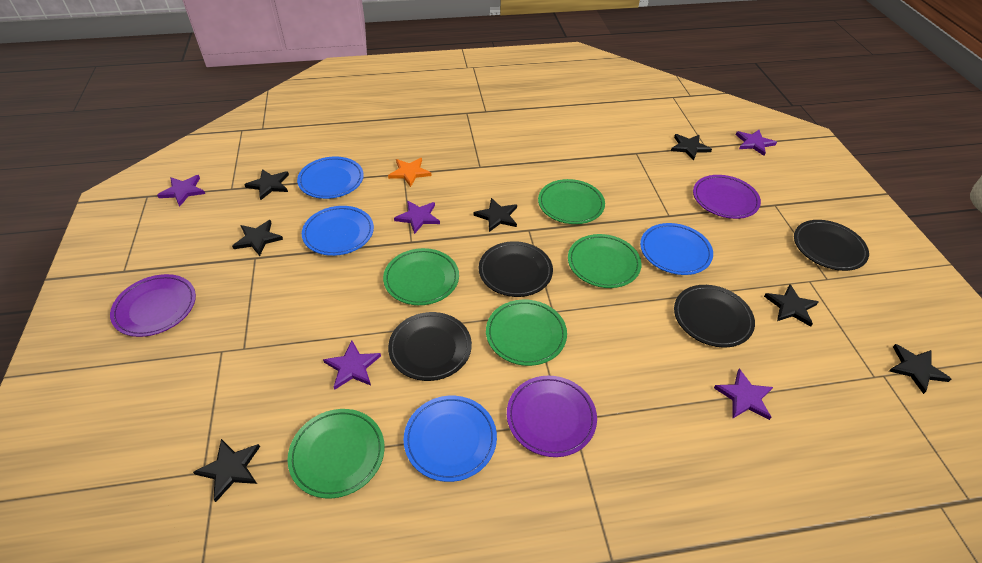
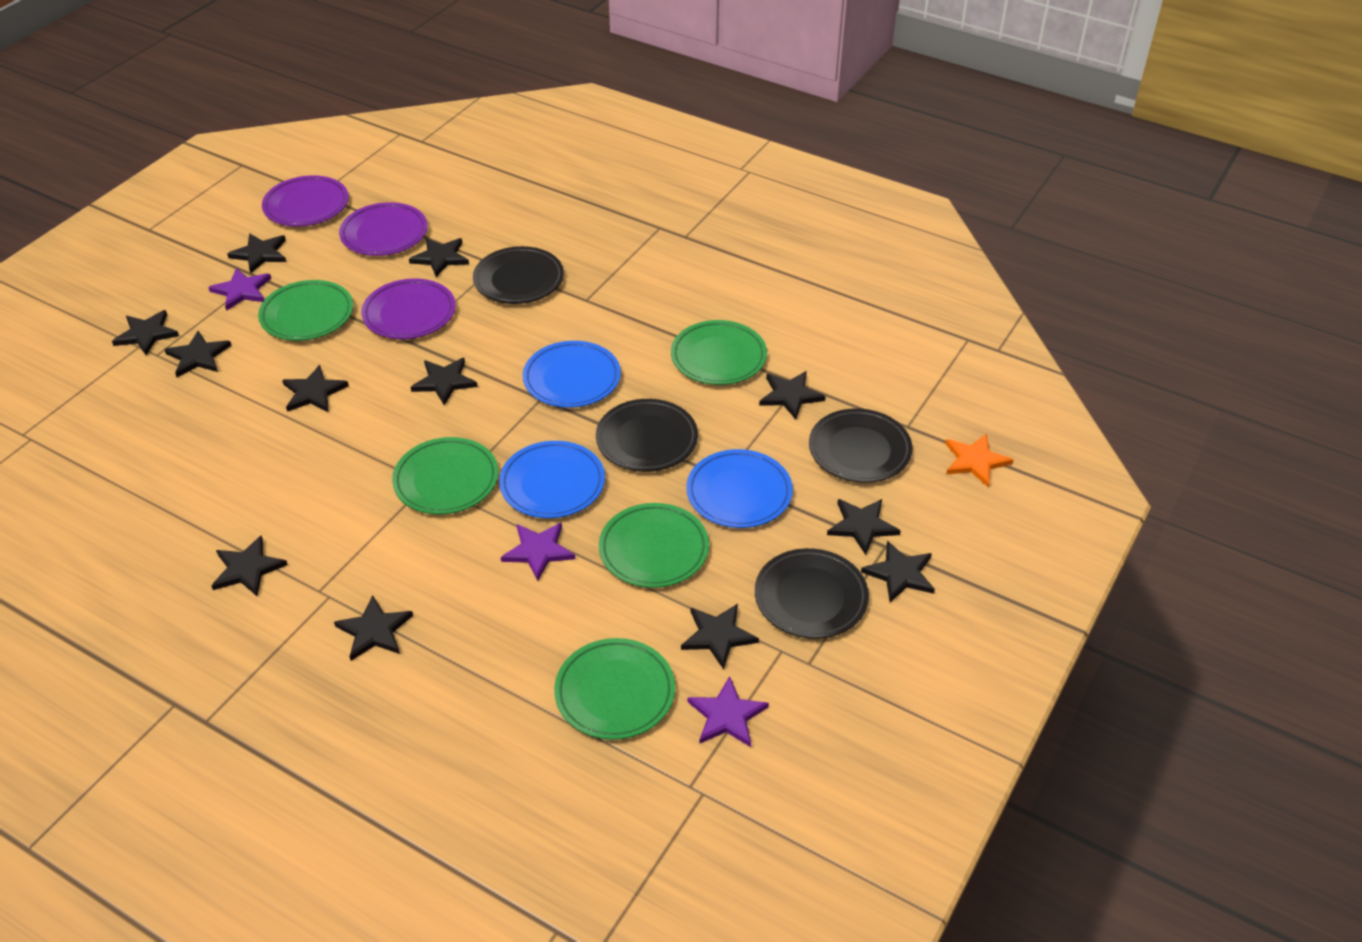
black star: 7 -> 12
blue plate: 4 -> 3
purple star: 5 -> 3

